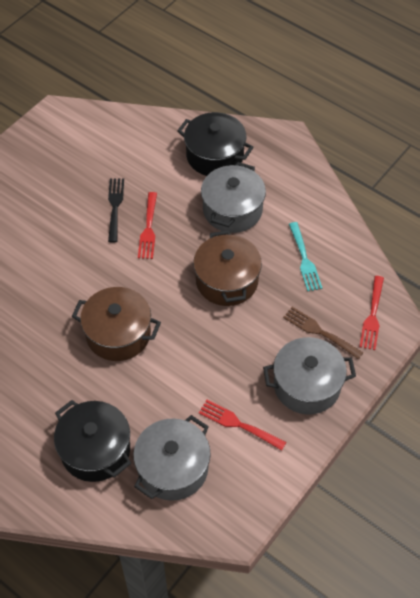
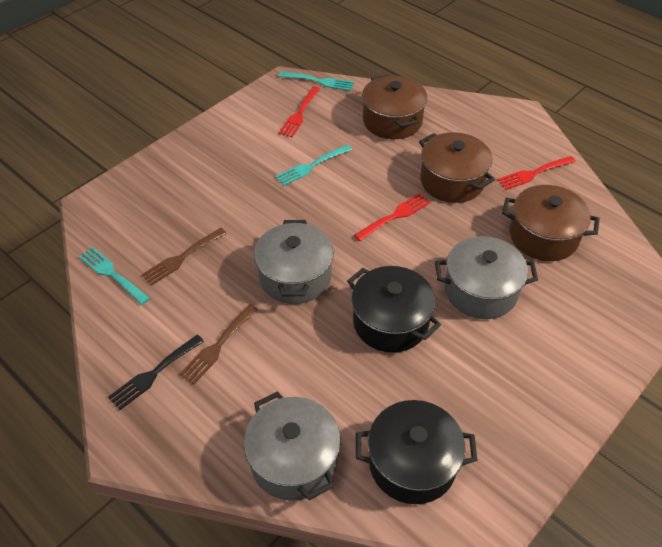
brown fork: 1 -> 2
brown pot: 2 -> 3
turquoise fork: 1 -> 3

